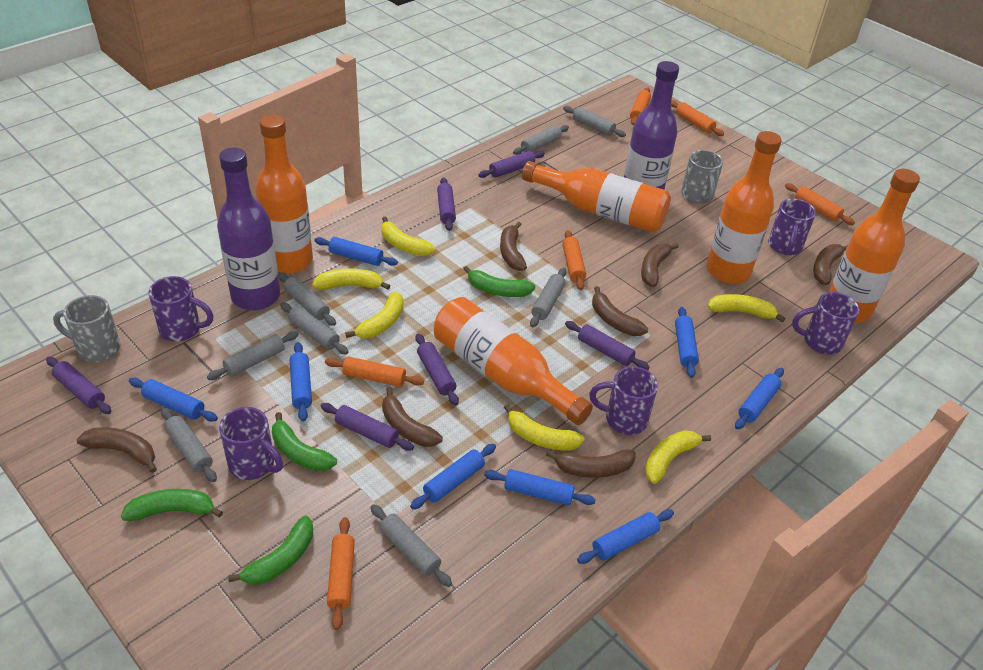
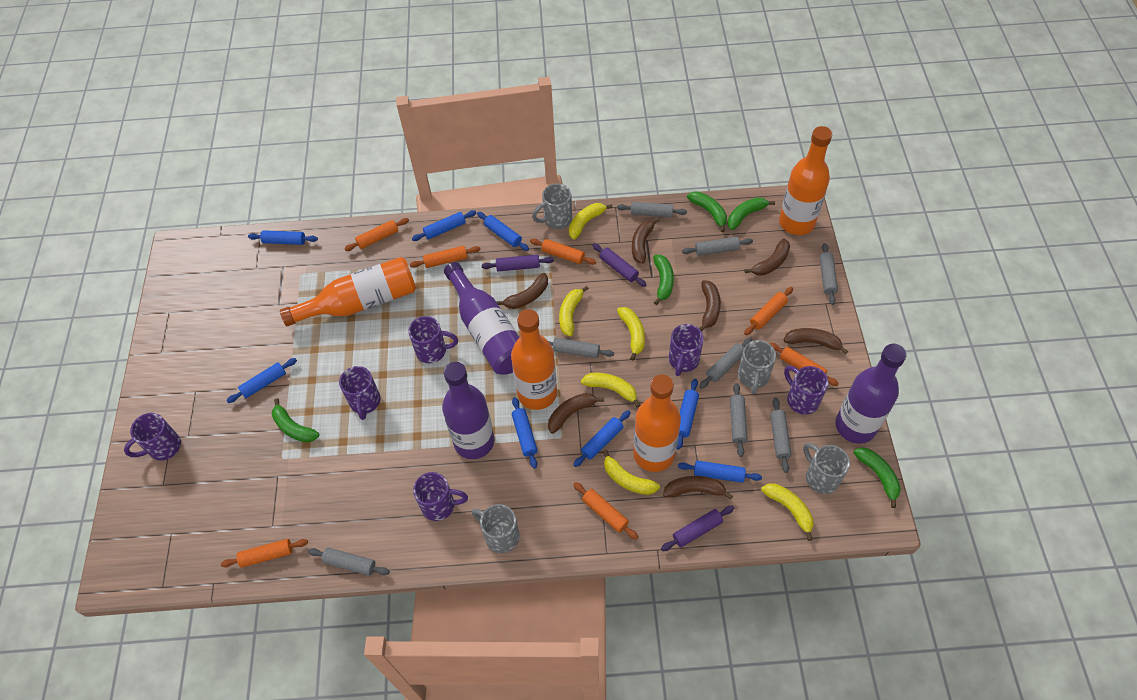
green banana: 4 -> 5
grey mug: 2 -> 4
orange bottle: 5 -> 4
orange rolling pin: 6 -> 7
purple bottle: 2 -> 3
purple mug: 5 -> 6
purple rolling pin: 6 -> 3

